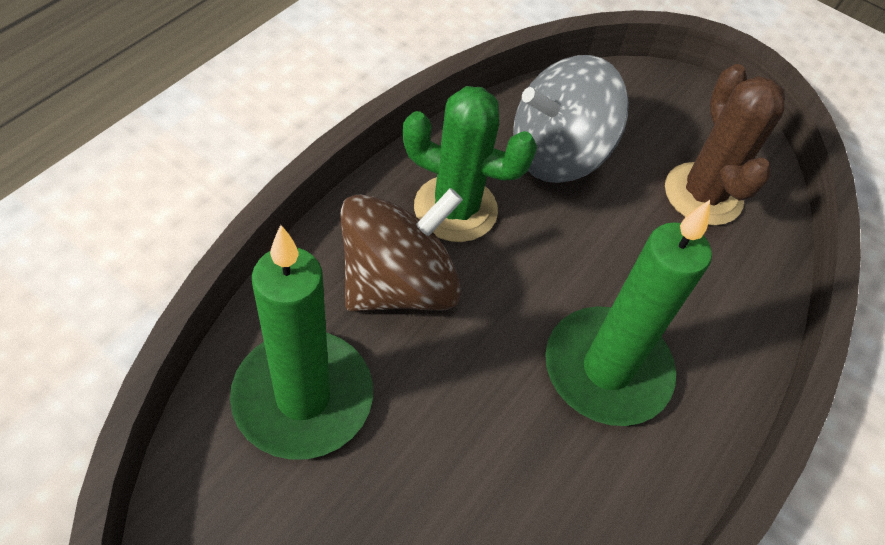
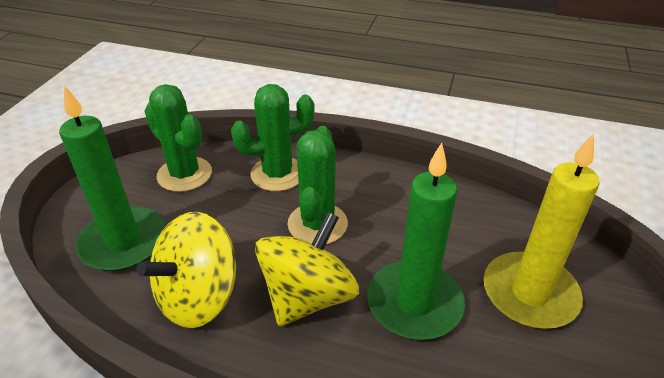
brown cactus: 1 -> 0
brown spinning top: 1 -> 0
green cactus: 1 -> 3
grey spinning top: 1 -> 0
yellow candle: 0 -> 1
yellow spinning top: 0 -> 2

